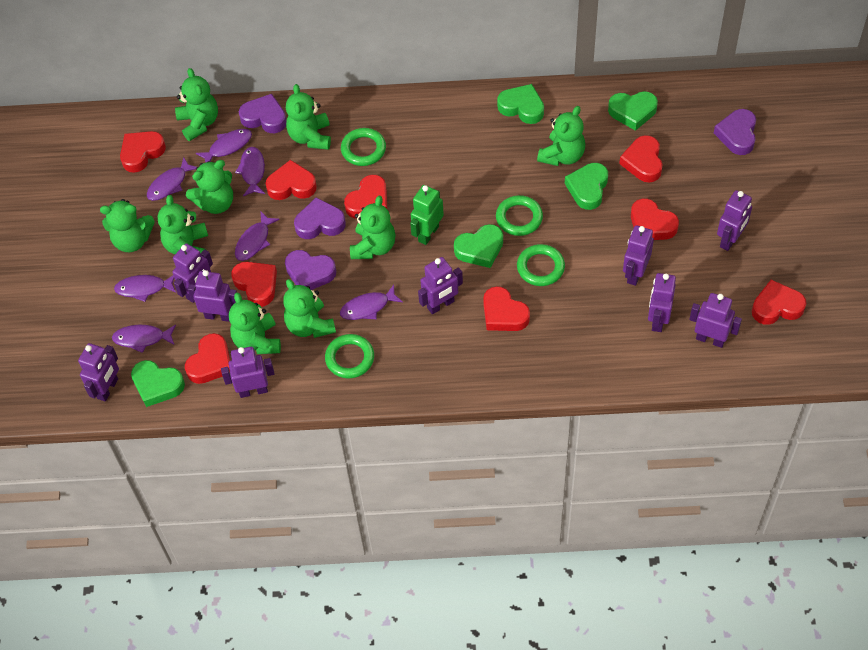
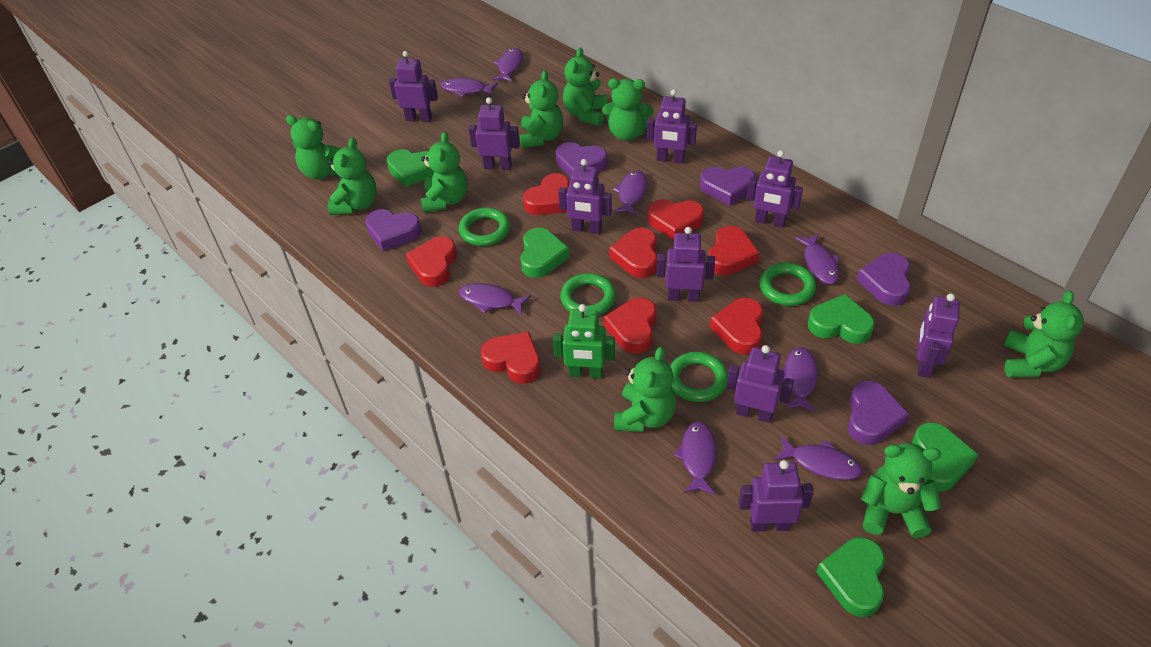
purple fish: 7 -> 8
purple heart: 4 -> 5
red heart: 9 -> 8

